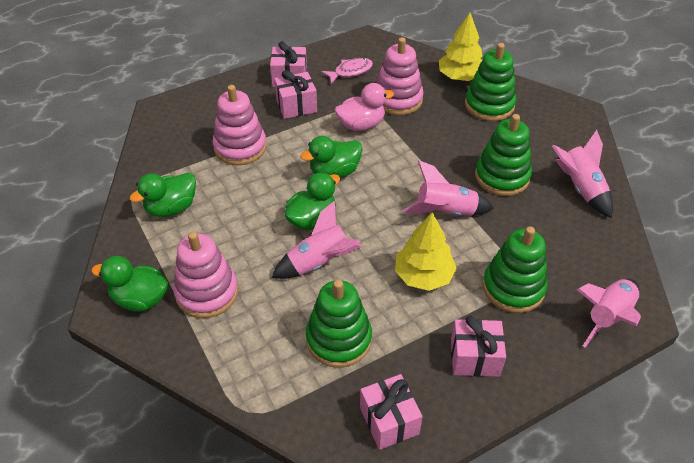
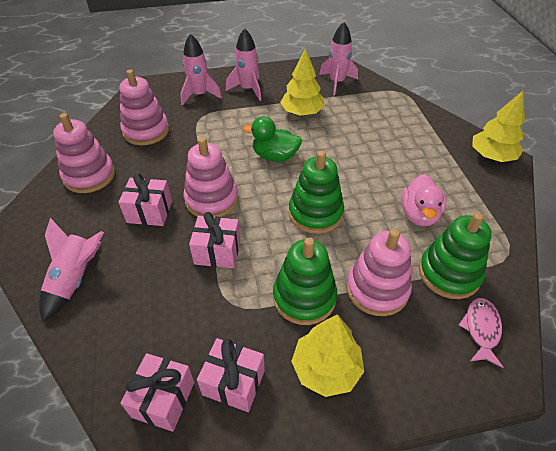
green duck: 4 -> 1
green stacking toy: 4 -> 3
pink stacking toy: 3 -> 4
yellow tree: 2 -> 3

